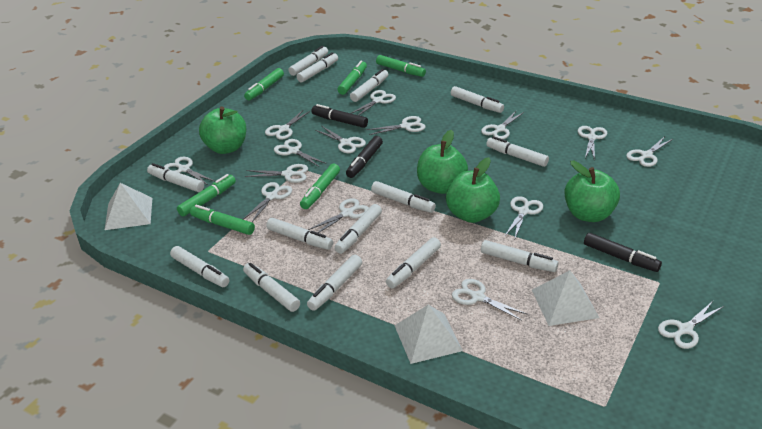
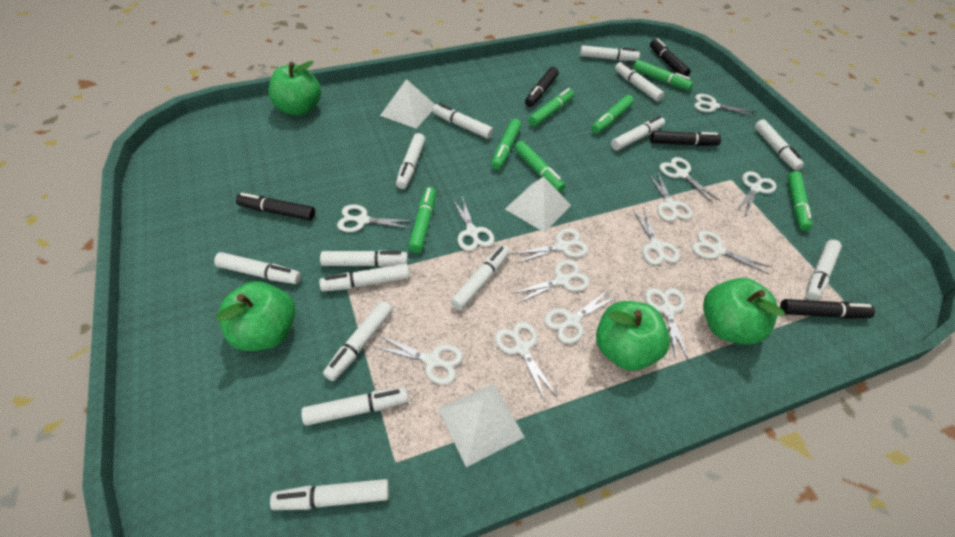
black marker: 3 -> 5
green marker: 6 -> 7
white scissors: 15 -> 14

